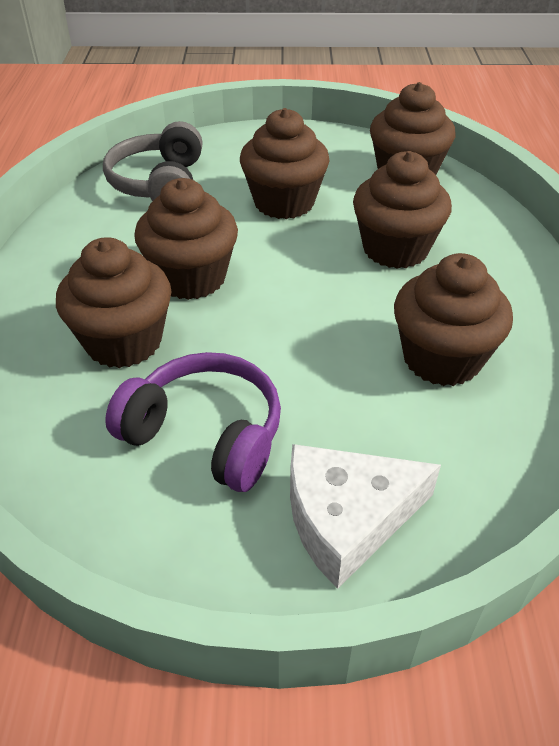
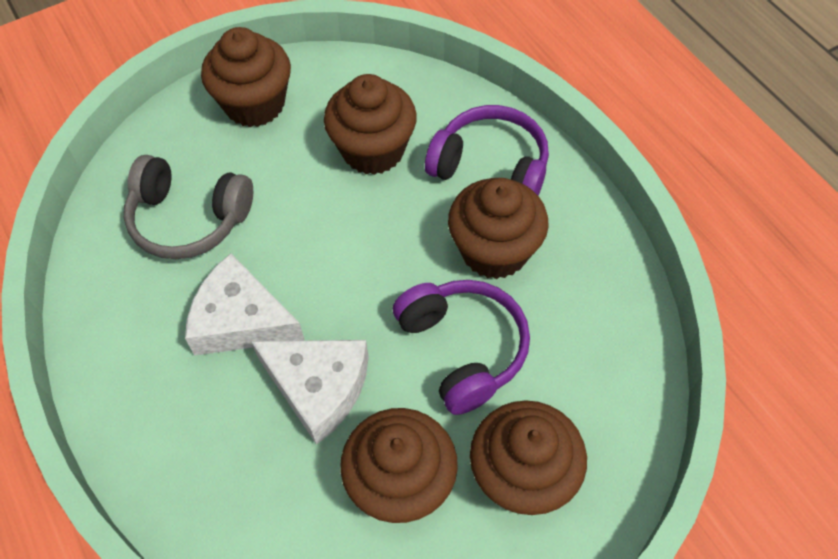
brown cupcake: 6 -> 5
purple headphones: 1 -> 2
white cheese: 1 -> 2

